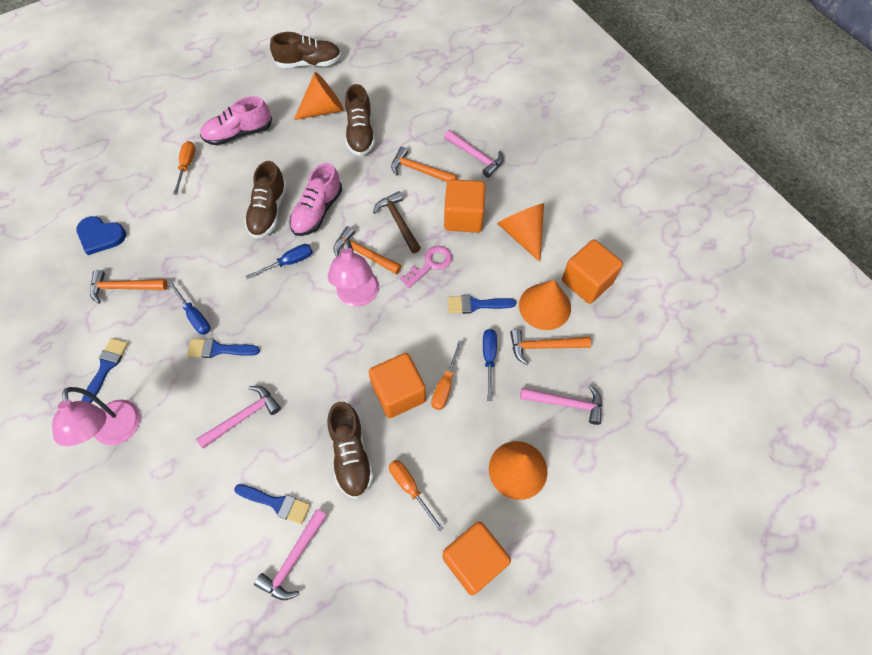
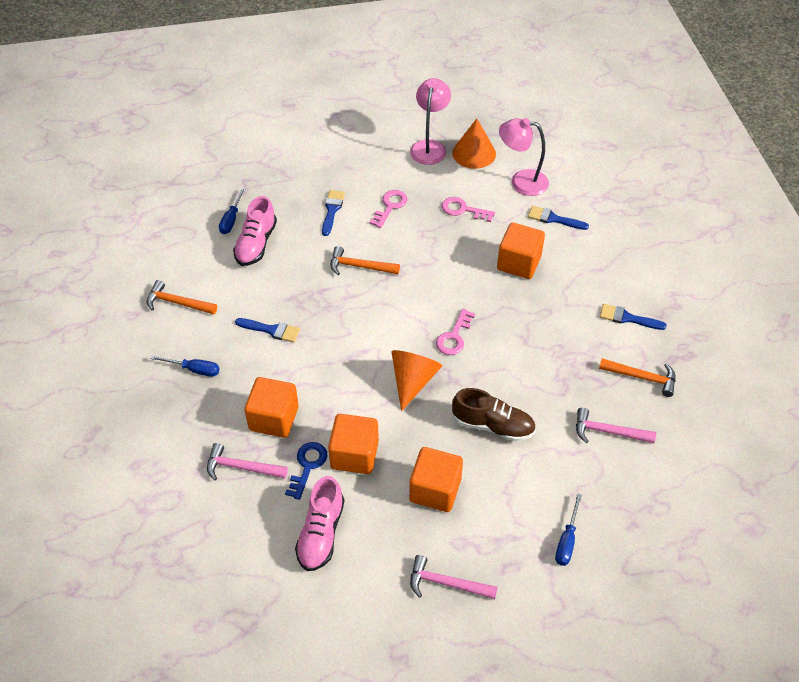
blue heart: 1 -> 0
blue key: 0 -> 1
brown hammer: 1 -> 0
brown shoe: 4 -> 1
orange cone: 4 -> 2
orange hammer: 4 -> 3
orange screwdriver: 3 -> 0
pink hammer: 4 -> 3
pink key: 1 -> 3

